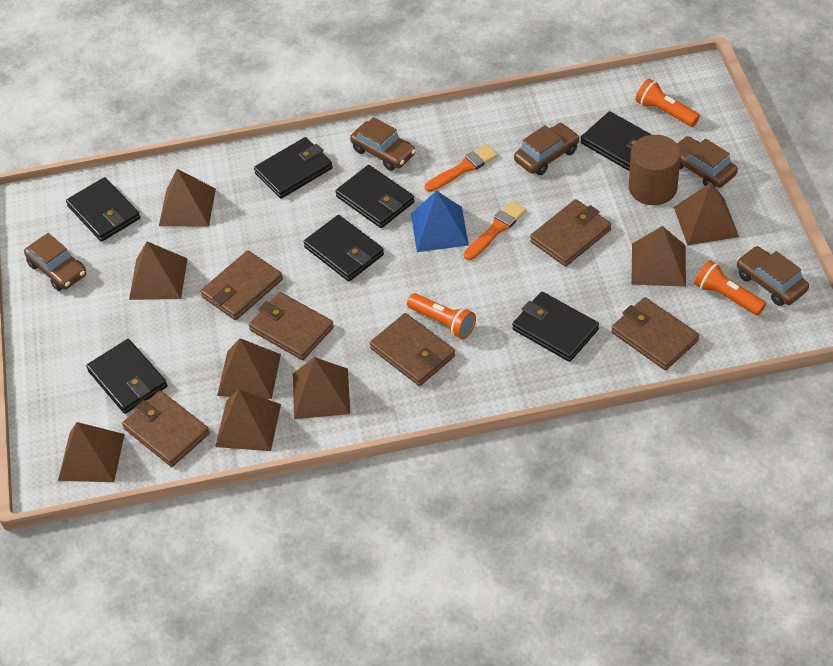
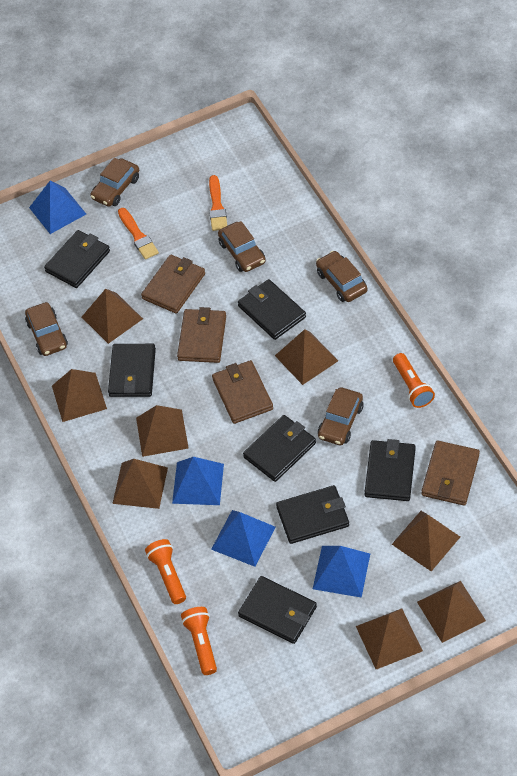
blue pyramid: 1 -> 4
brown cylinder: 1 -> 0
brown wallet: 6 -> 4

